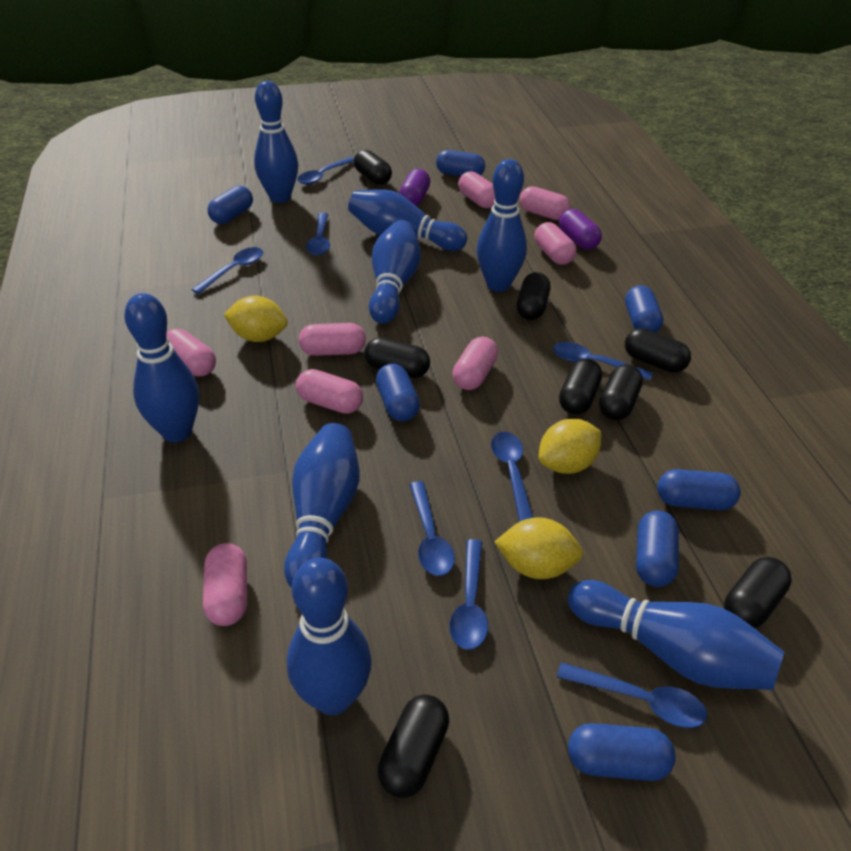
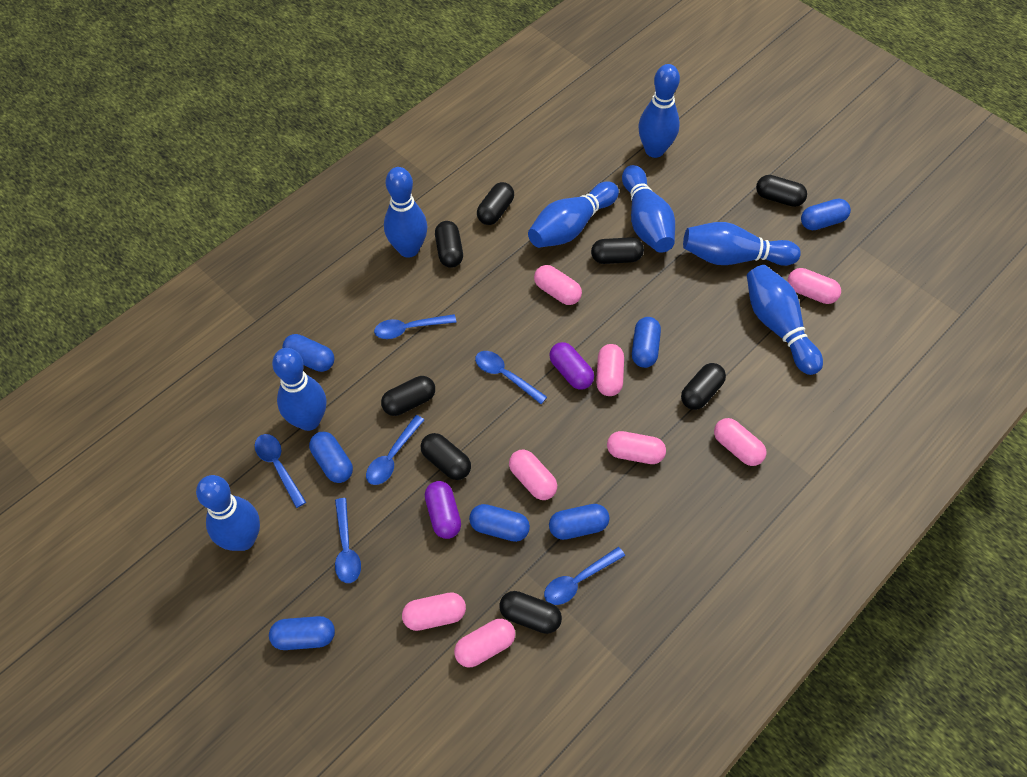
blue spoon: 8 -> 6
yellow lemon: 3 -> 0

